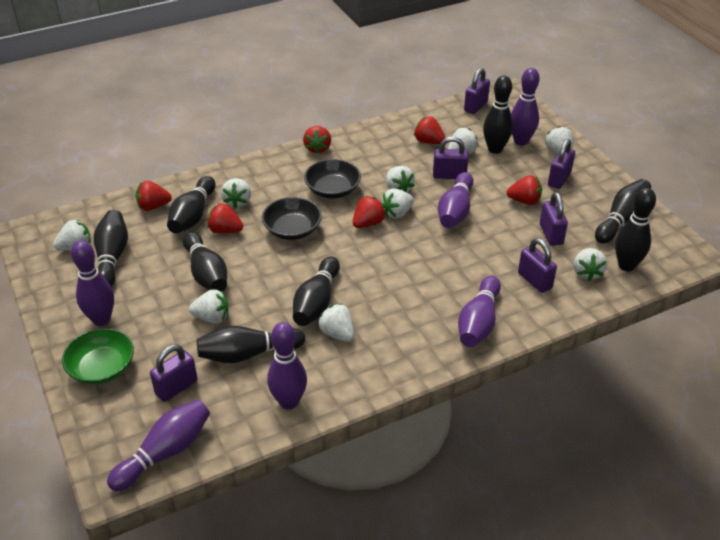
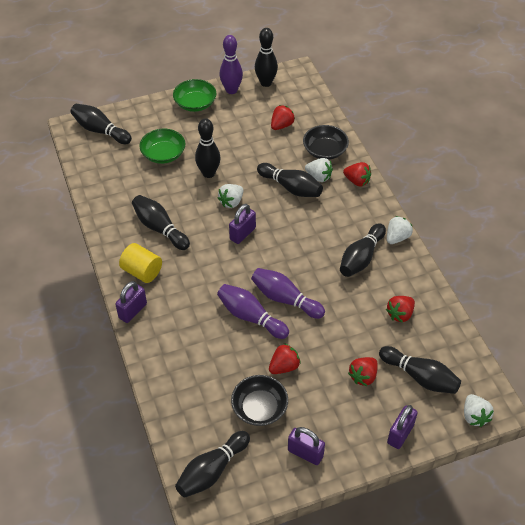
green bowl: 1 -> 2
purple bowling pin: 6 -> 3
purple padlock: 6 -> 4
red strawberry: 6 -> 5
white strawberry: 9 -> 4
yellow cylinder: 0 -> 1

